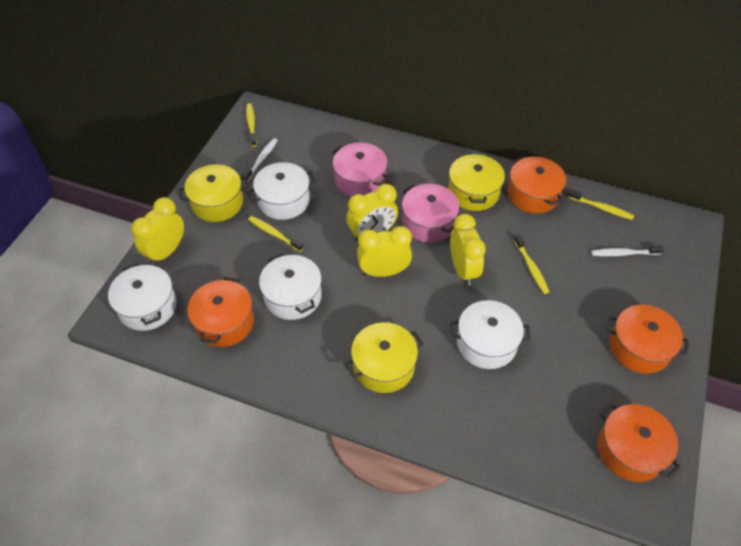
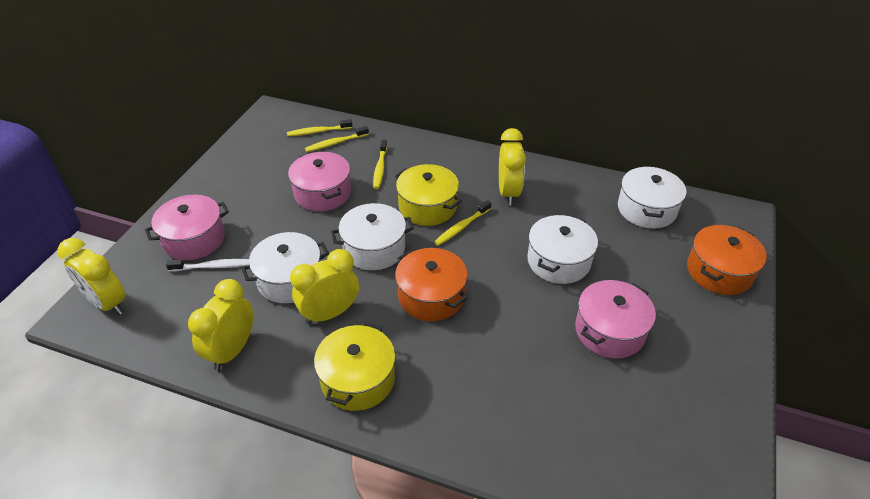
orange pot: 4 -> 2
pink pot: 2 -> 3
white toothbrush: 2 -> 1
yellow pot: 3 -> 2

